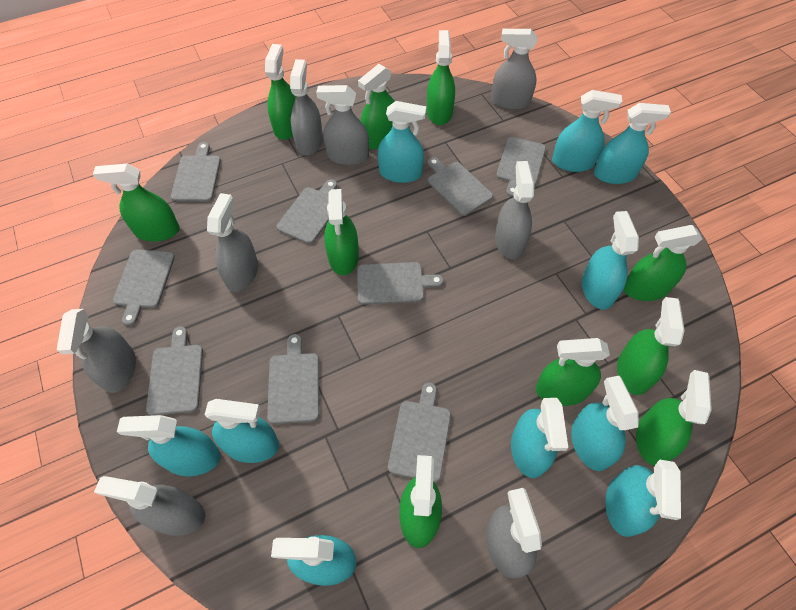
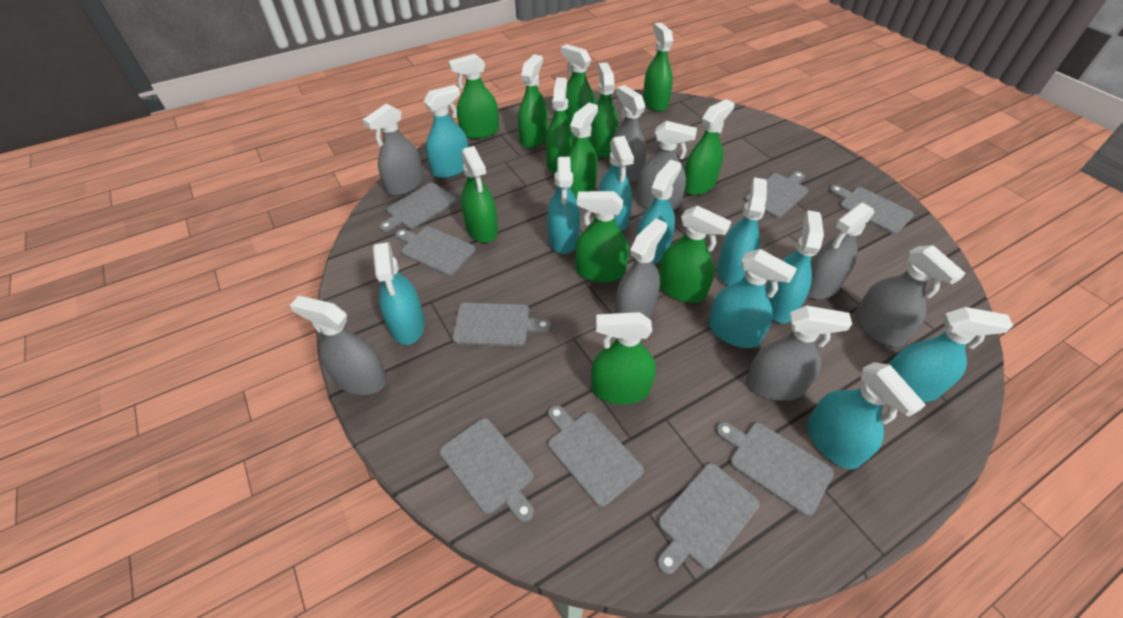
green spray bottle: 10 -> 12

